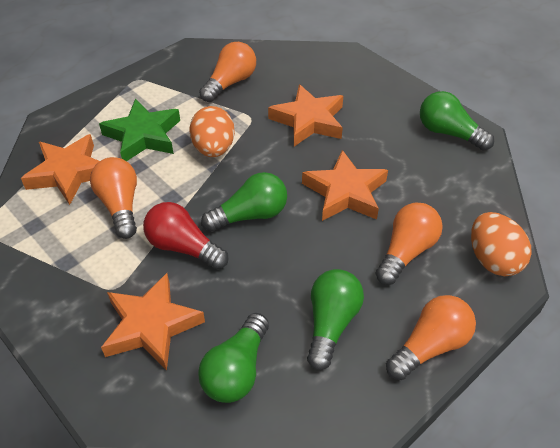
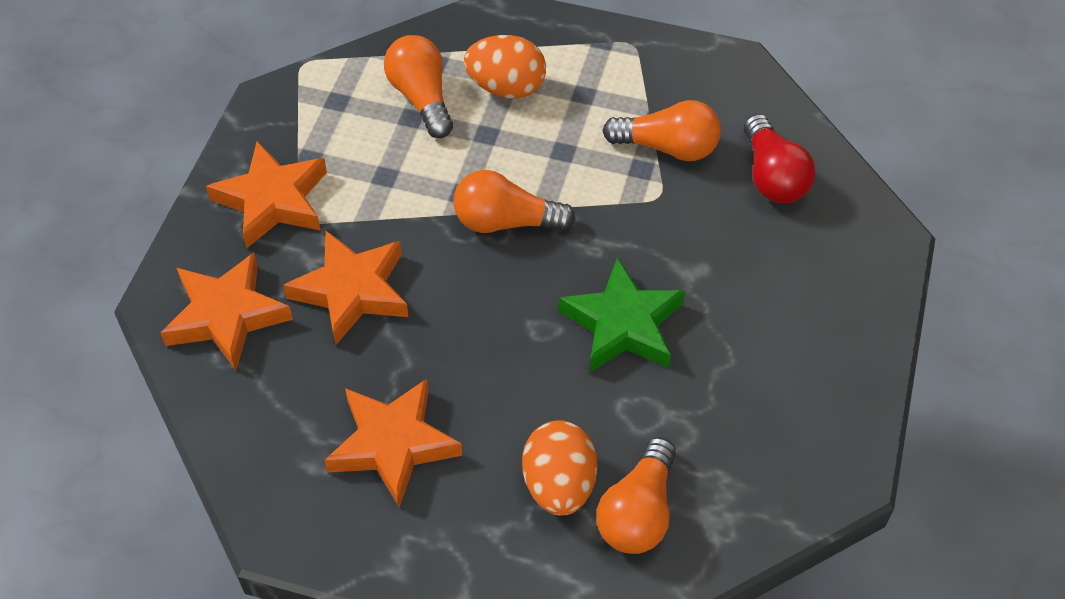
green light bulb: 4 -> 0

